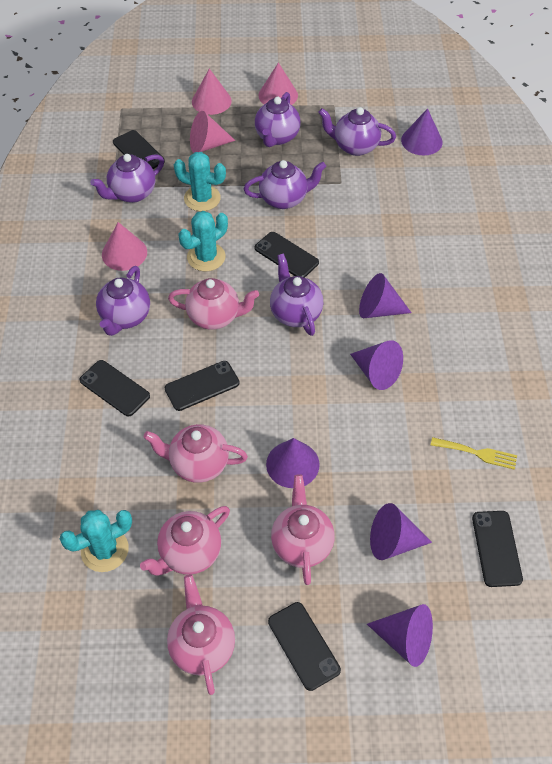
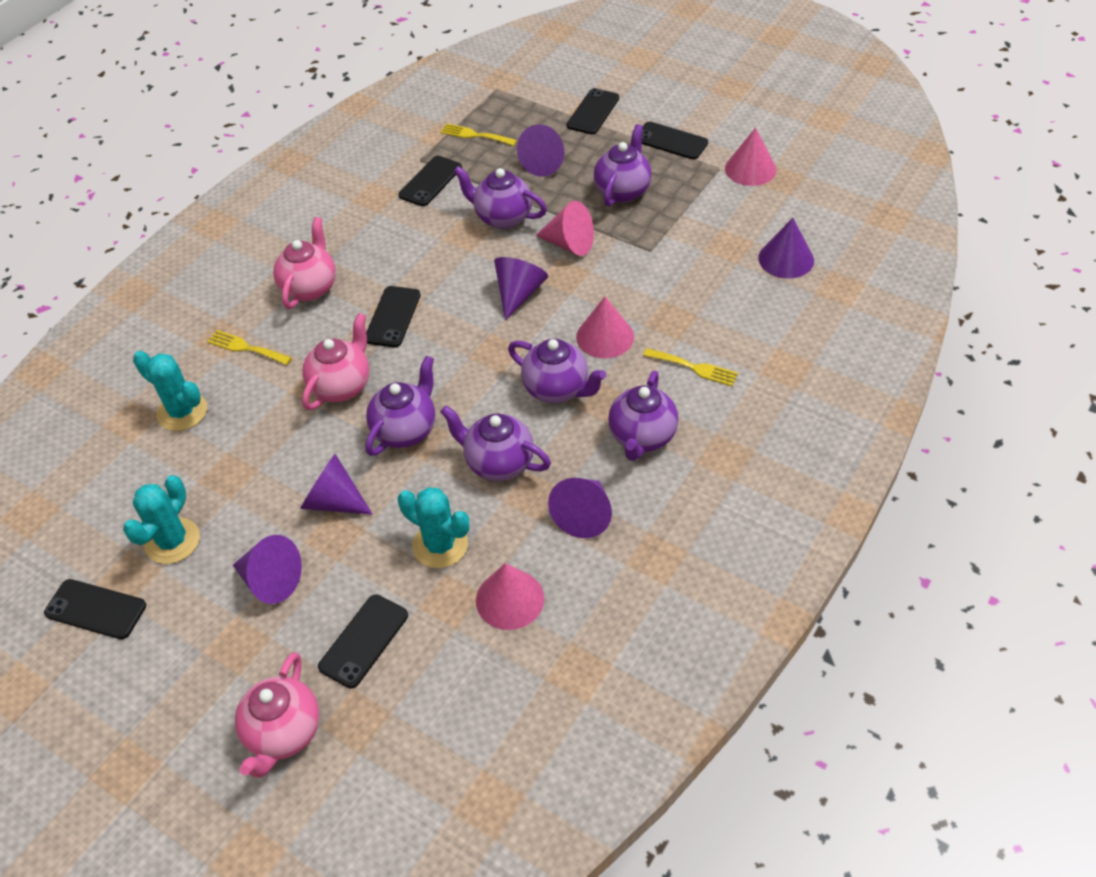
pink teapot: 5 -> 3
yellow fork: 1 -> 3

